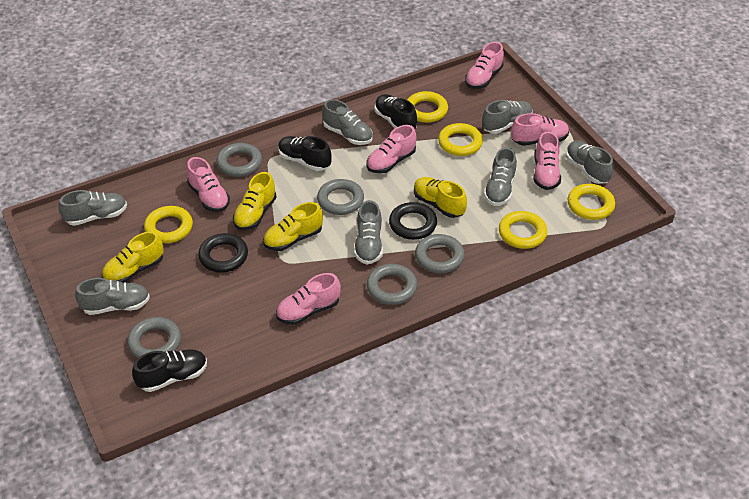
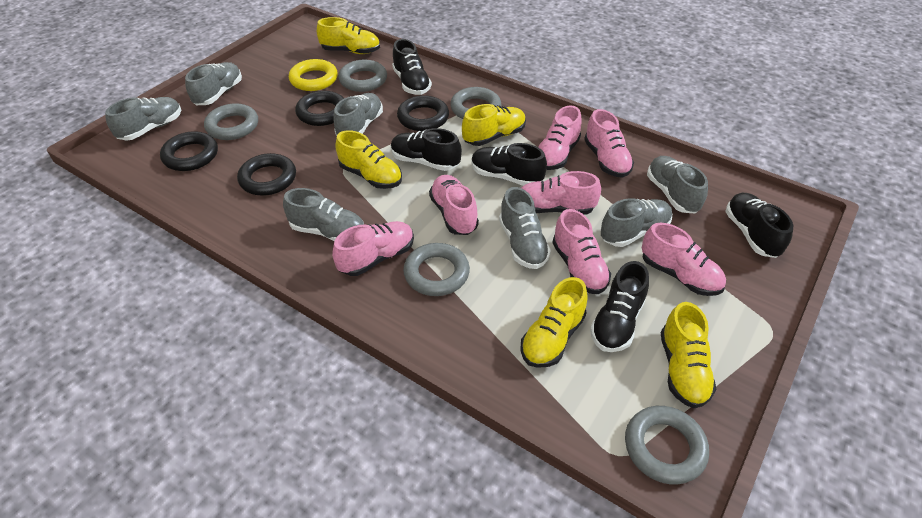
black ring: 2 -> 4
black shoe: 3 -> 5
pink shoe: 6 -> 7
yellow ring: 5 -> 1
yellow shoe: 4 -> 5

